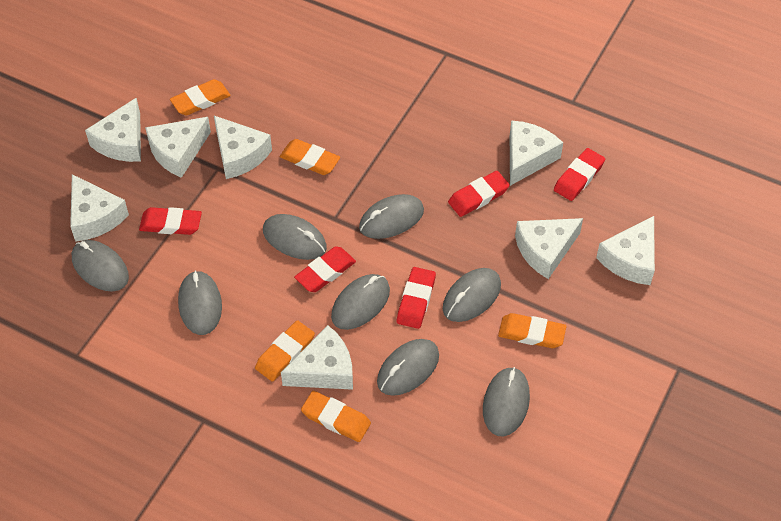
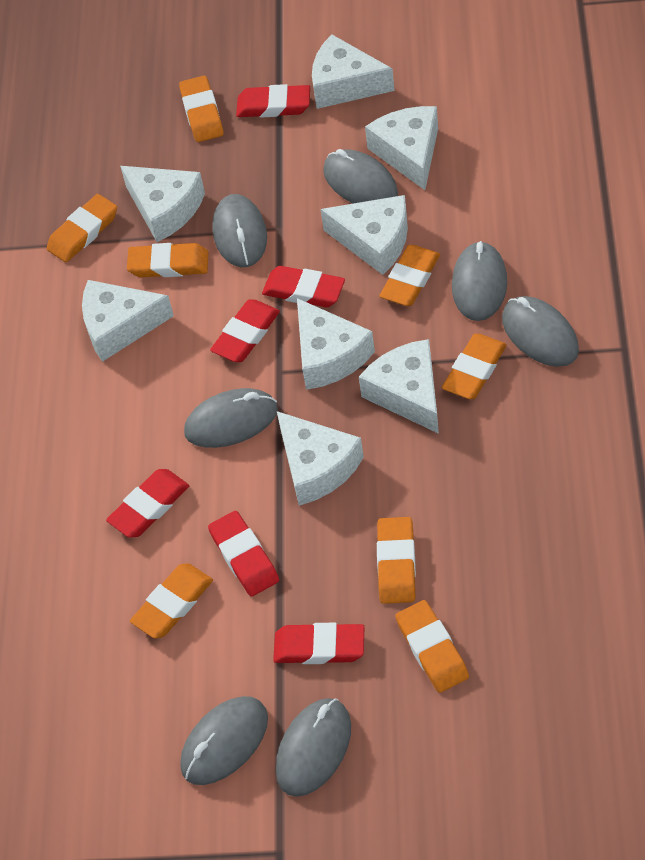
grey mouse: 8 -> 7
orange eraser: 5 -> 8
red eraser: 5 -> 6

